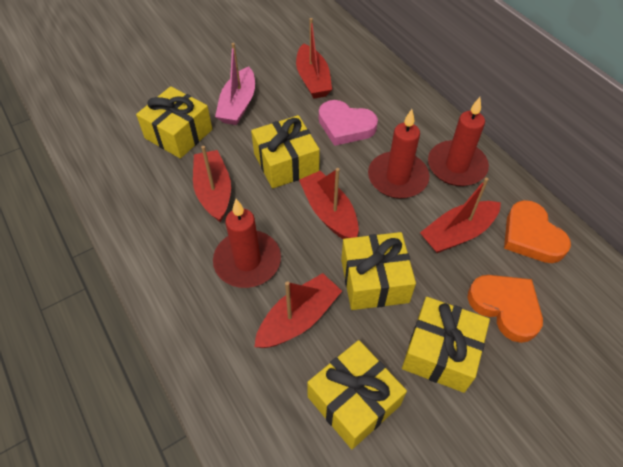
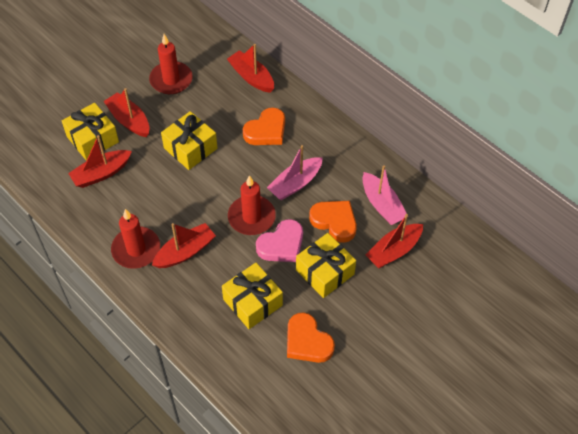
orange heart: 2 -> 3
pink boat: 1 -> 2
yellow gift: 5 -> 4

